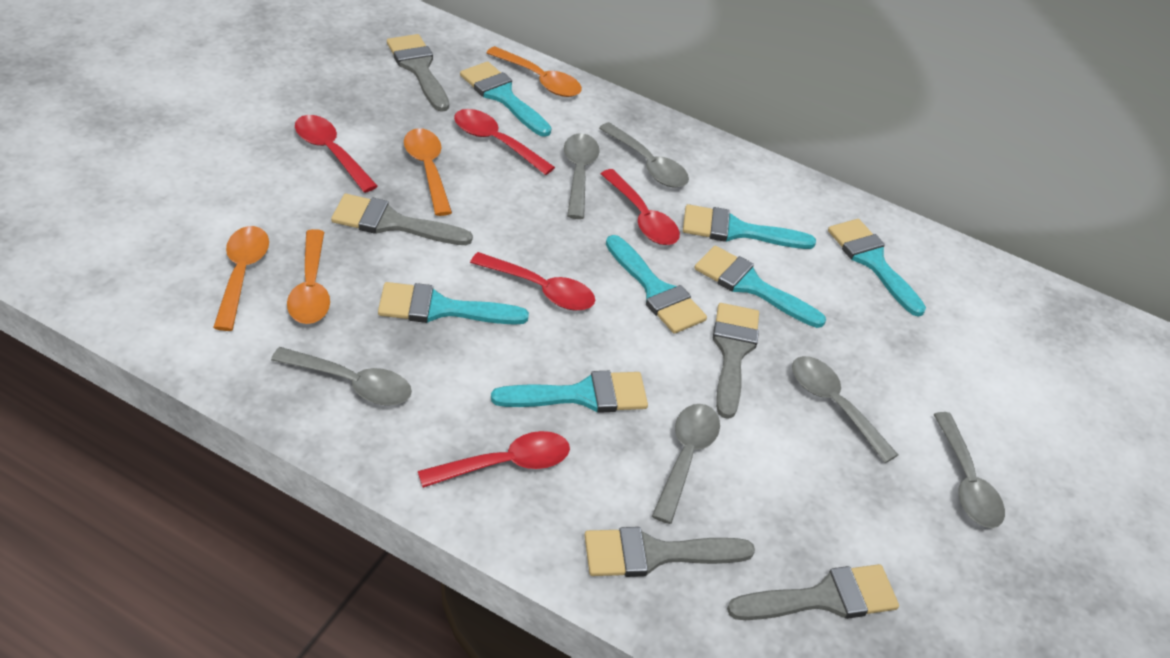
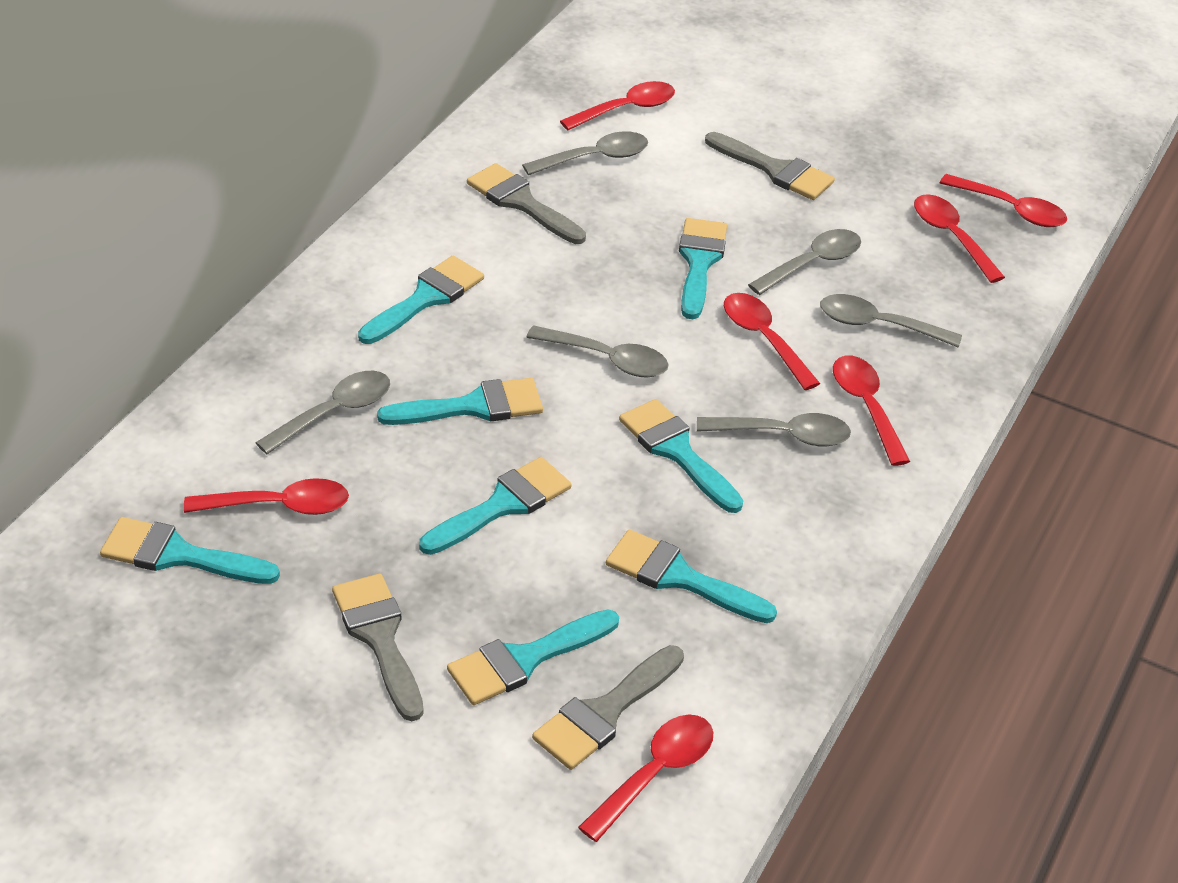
grey brush: 5 -> 4
orange spoon: 4 -> 0
red spoon: 5 -> 7
turquoise brush: 7 -> 8

